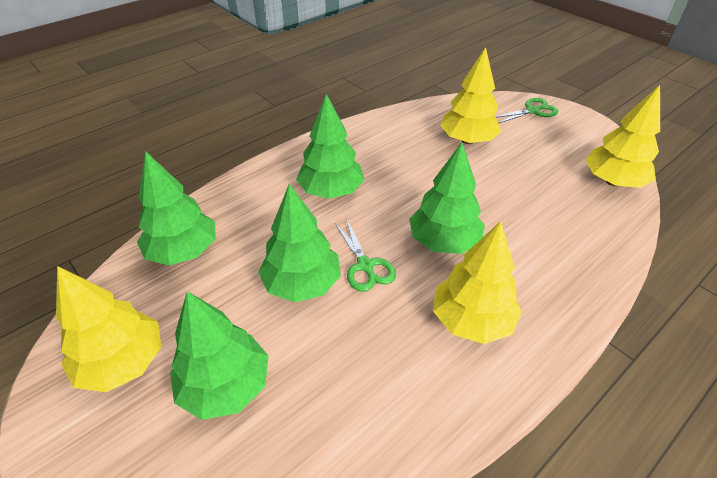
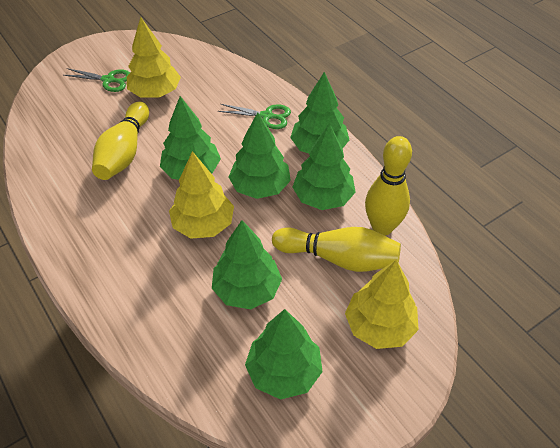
green tree: 5 -> 6
yellow bowling pin: 0 -> 3
yellow tree: 4 -> 3

